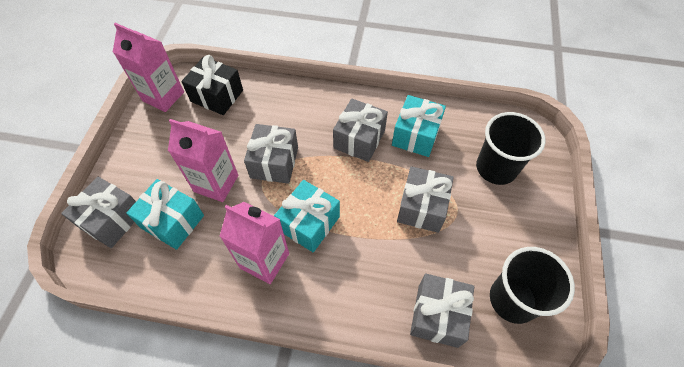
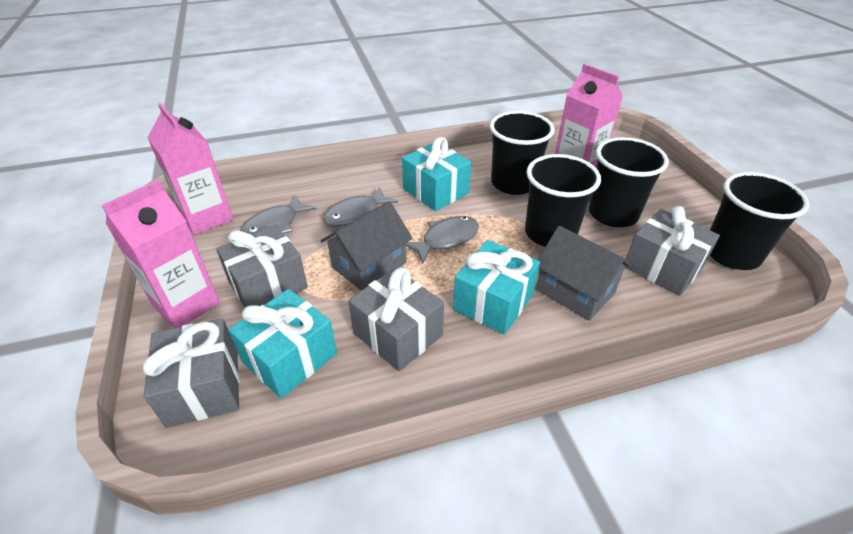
black cup: 2 -> 4
black gift: 1 -> 0
grey fish: 0 -> 3
grey gift: 5 -> 4
grey house: 0 -> 2

